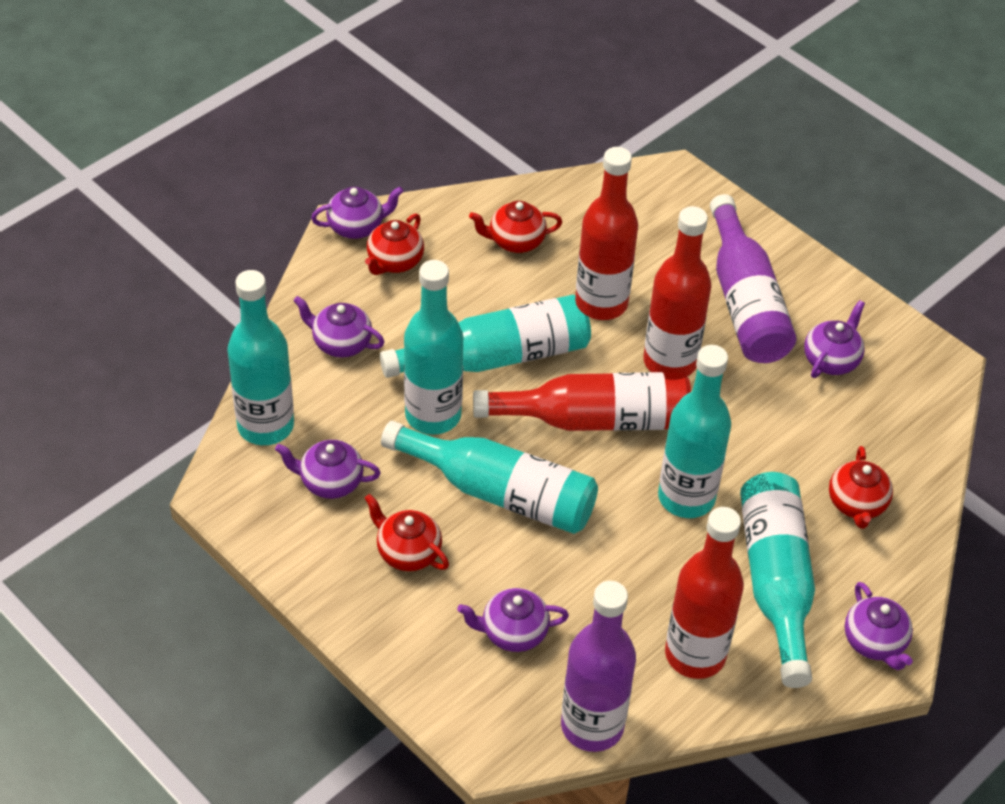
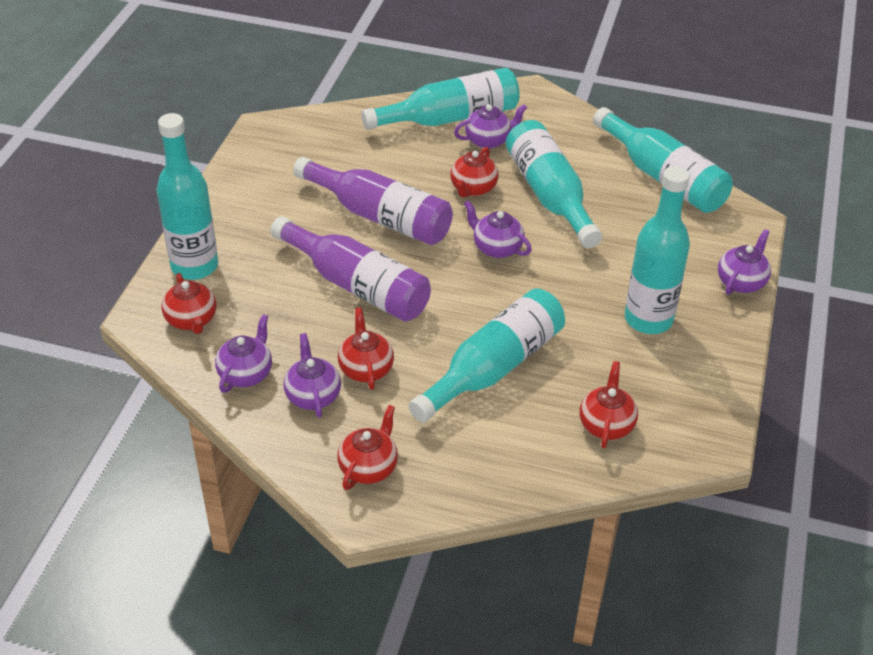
purple teapot: 6 -> 5
red bottle: 4 -> 0
red teapot: 4 -> 5

